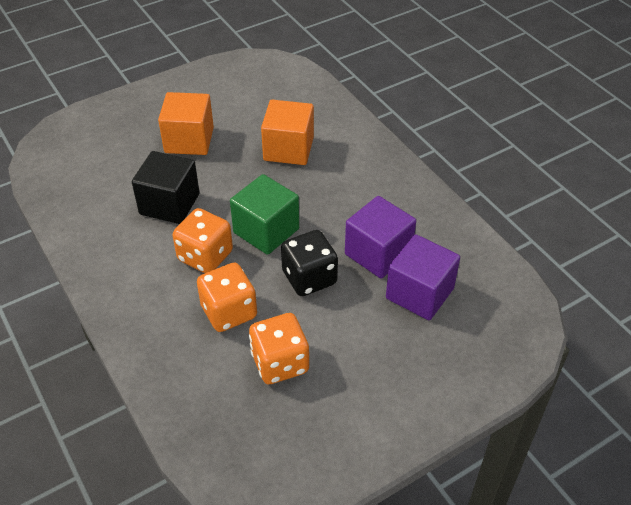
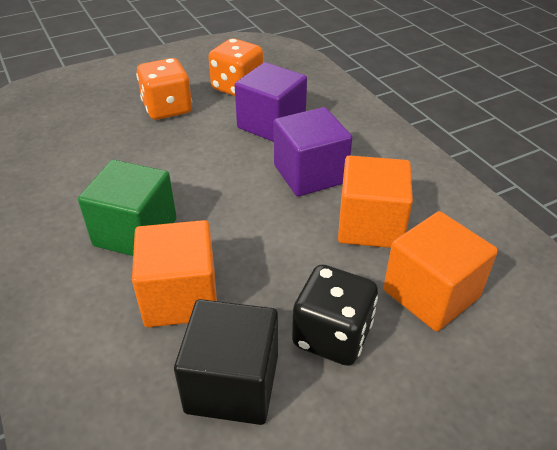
orange cube: 2 -> 3
orange dice: 3 -> 2

